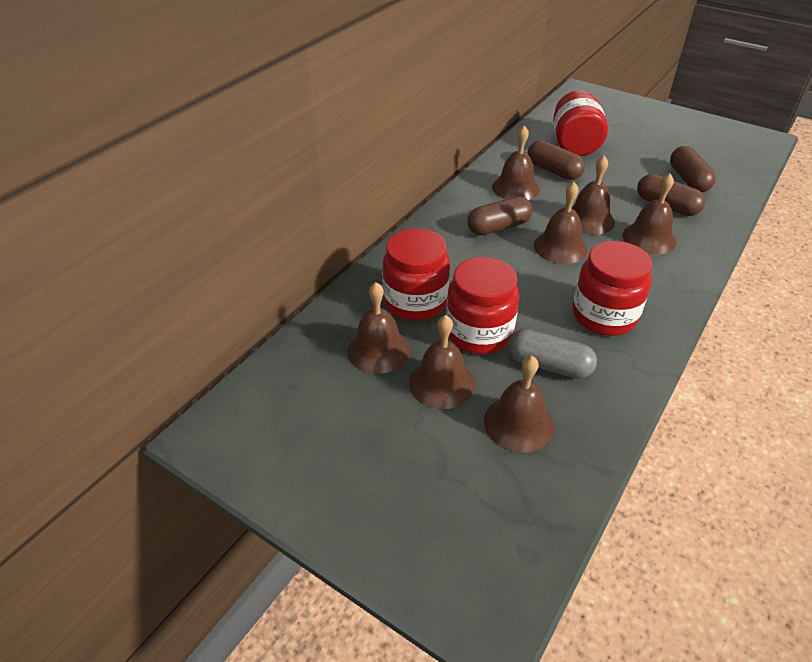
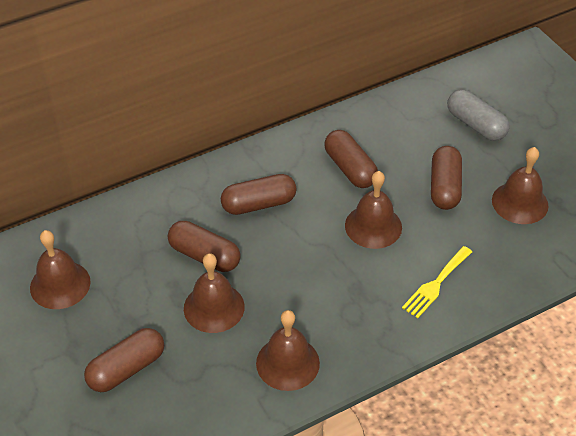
brown bell: 7 -> 5
brown capsule: 4 -> 5
red jar: 4 -> 0
yellow fork: 0 -> 1

